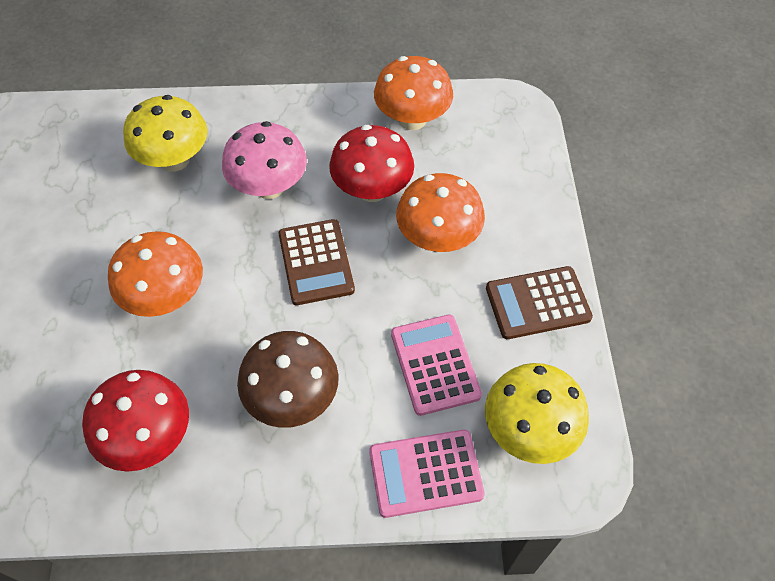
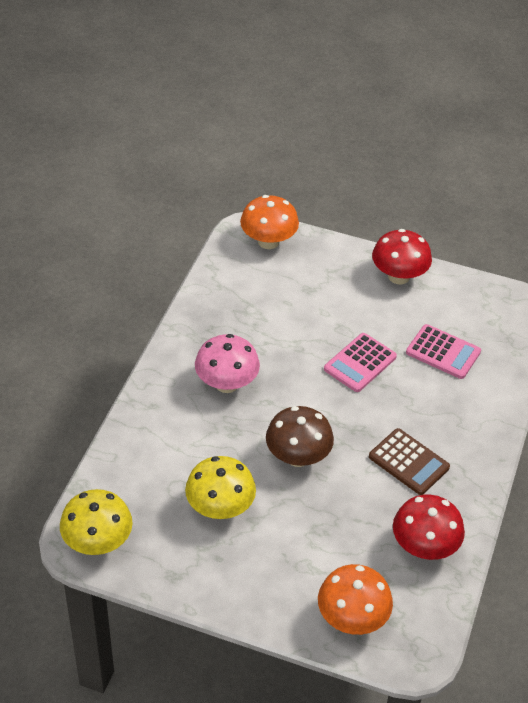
brown calculator: 2 -> 1
orange mushroom: 3 -> 2

